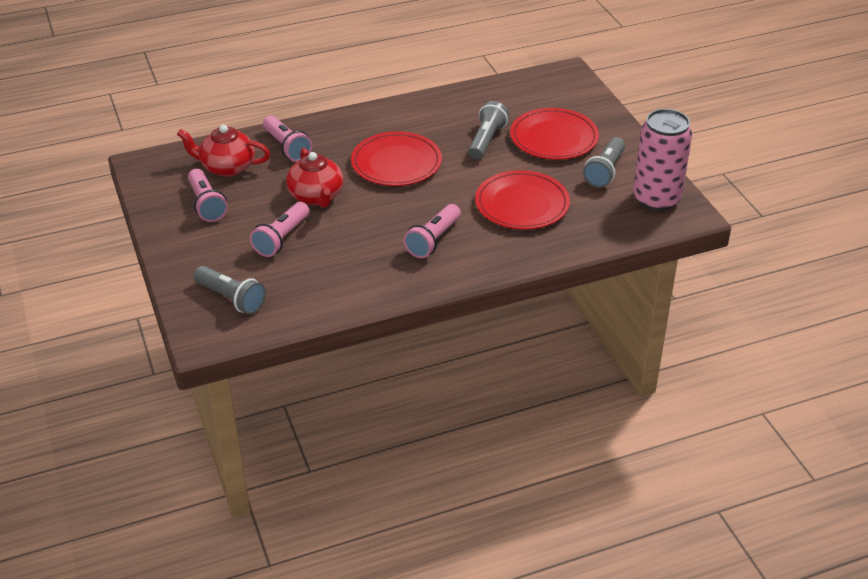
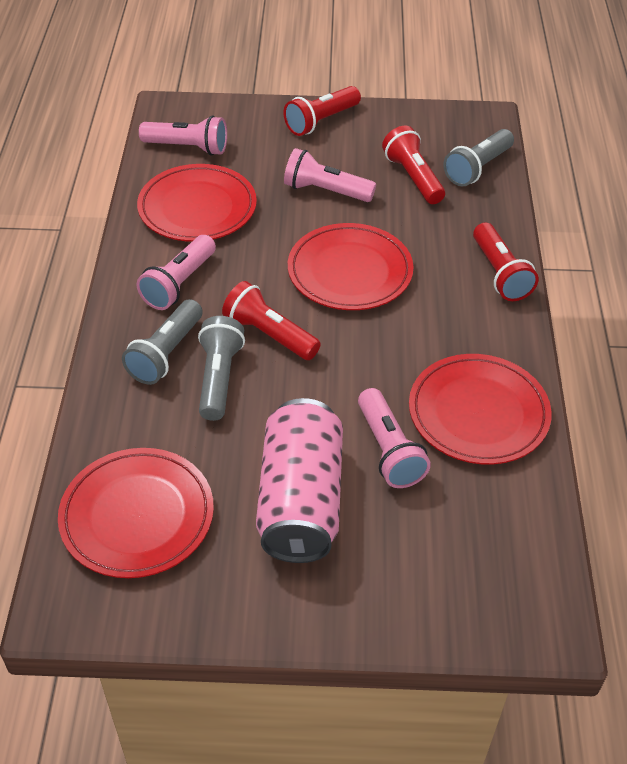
red flashlight: 0 -> 4
red plate: 3 -> 4
red teapot: 2 -> 0

